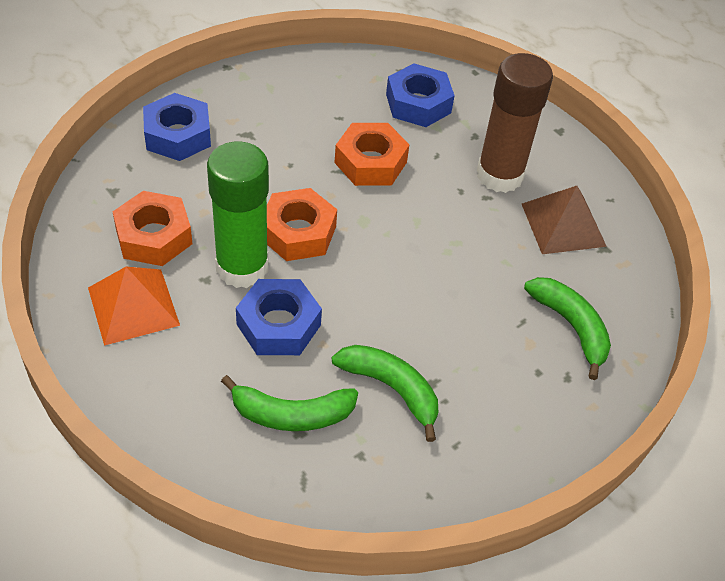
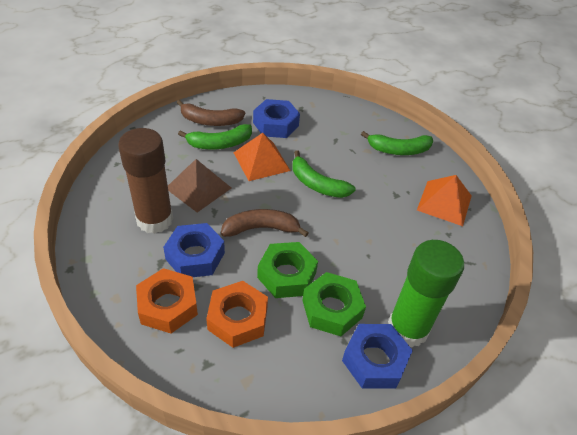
brown banana: 0 -> 2
green nut: 0 -> 2
orange nut: 3 -> 2
orange pyramid: 1 -> 2

